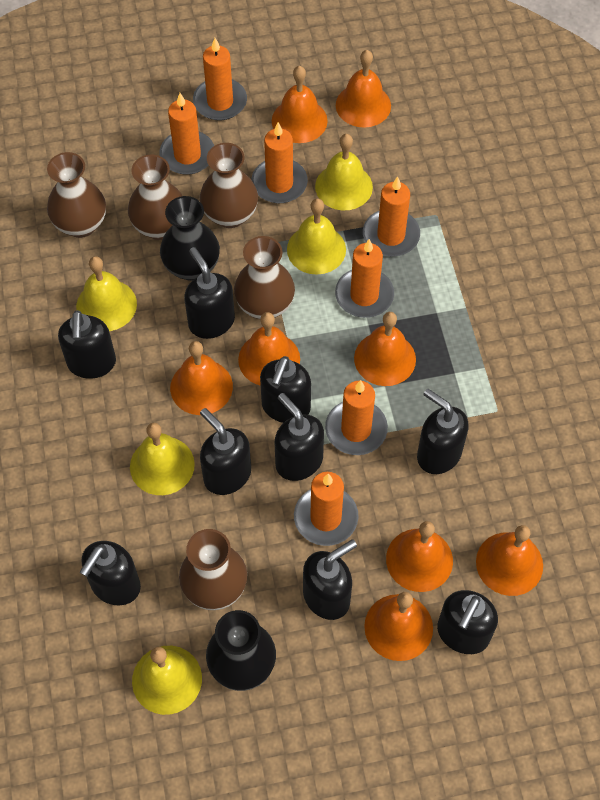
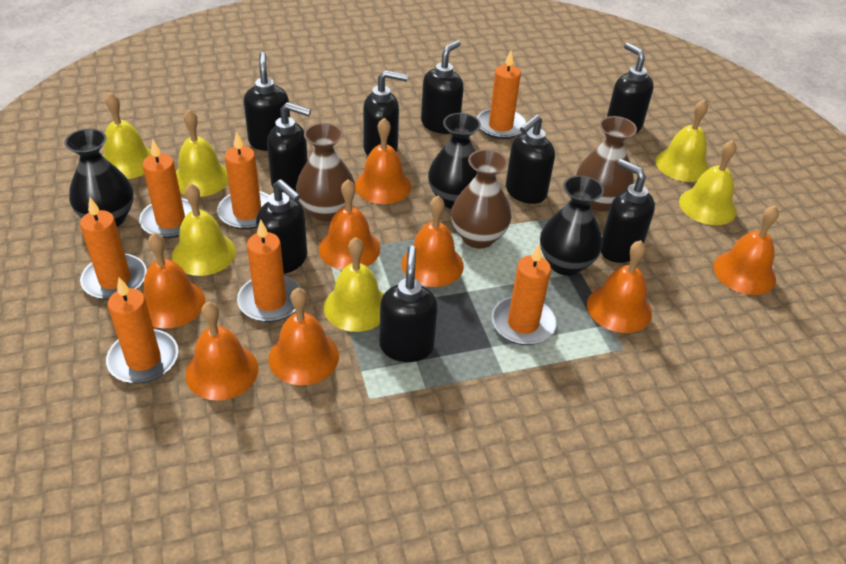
black vase: 2 -> 3
brown vase: 5 -> 3
yellow bell: 5 -> 6

